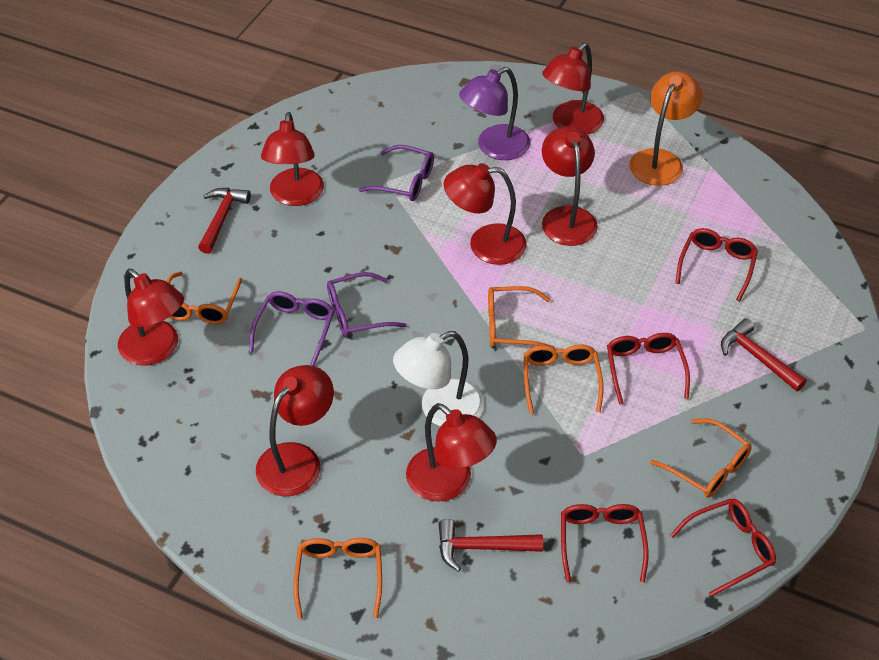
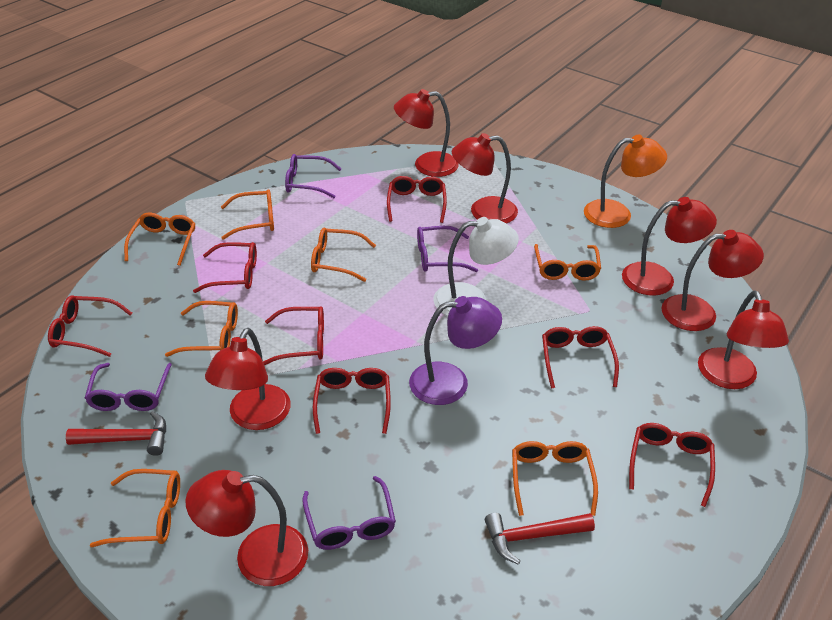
orange glasses: 5 -> 7
purple glasses: 3 -> 4
red glasses: 4 -> 7
red hammer: 3 -> 2

